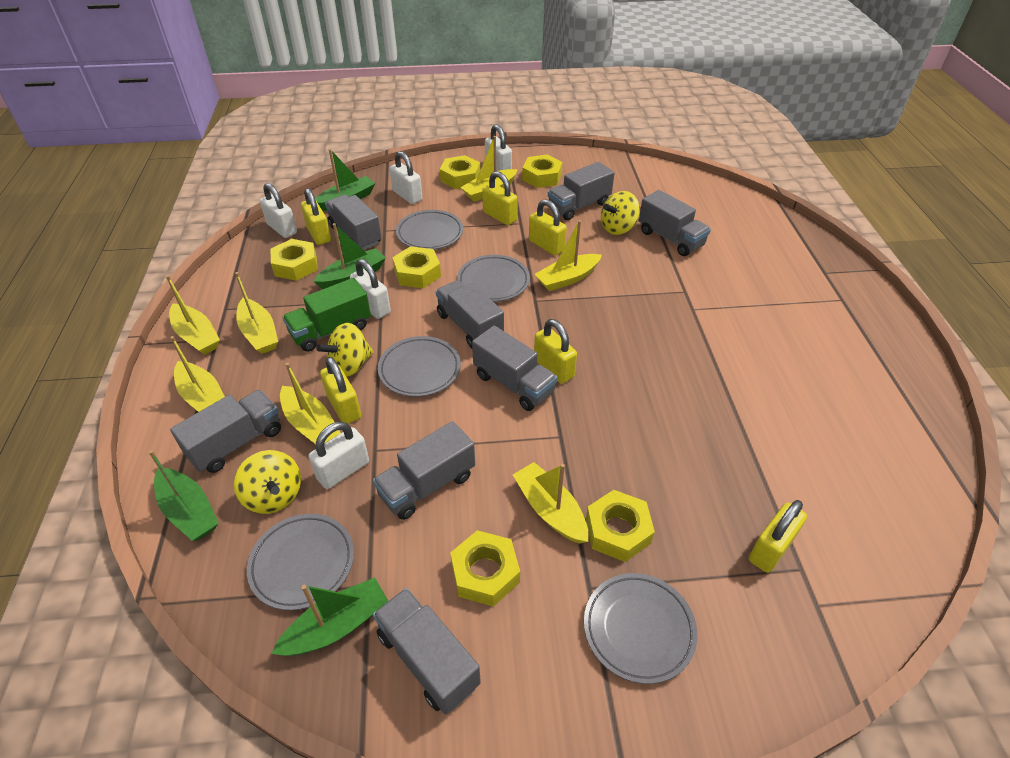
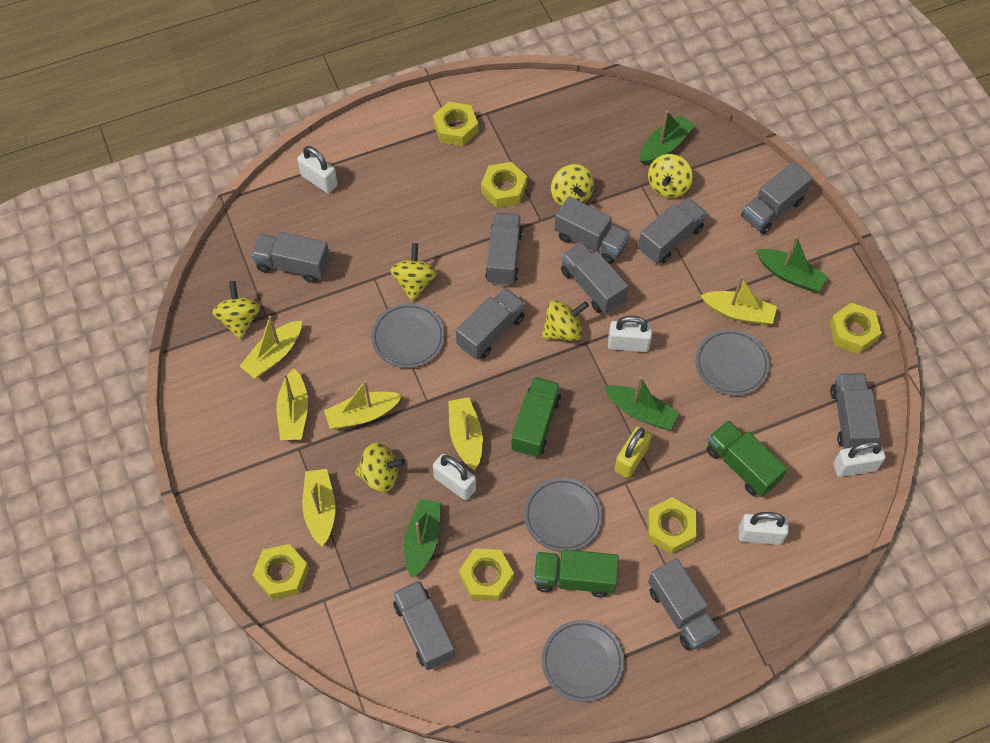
green truck: 1 -> 3
grey plate: 5 -> 4
grey truck: 8 -> 10
yellow boat: 7 -> 6
yellow padlock: 6 -> 1
yellow spinning top: 3 -> 6

